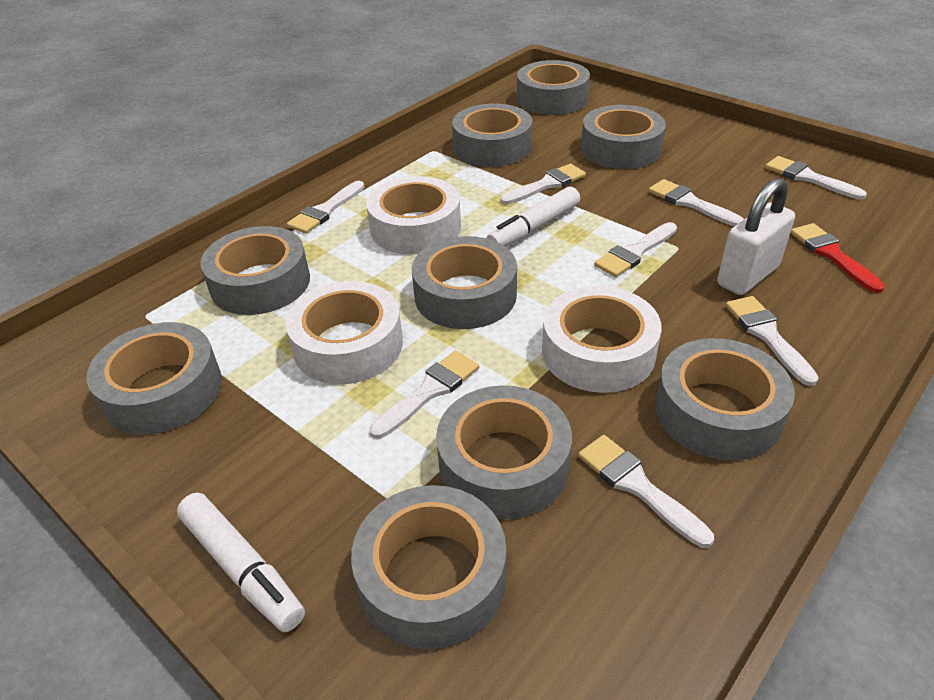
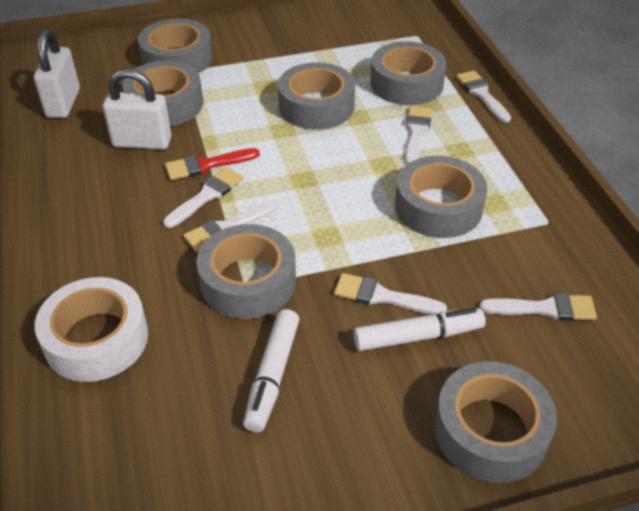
grey tape: 9 -> 7
white brush: 8 -> 6
white padlock: 1 -> 2
white tape: 3 -> 1

